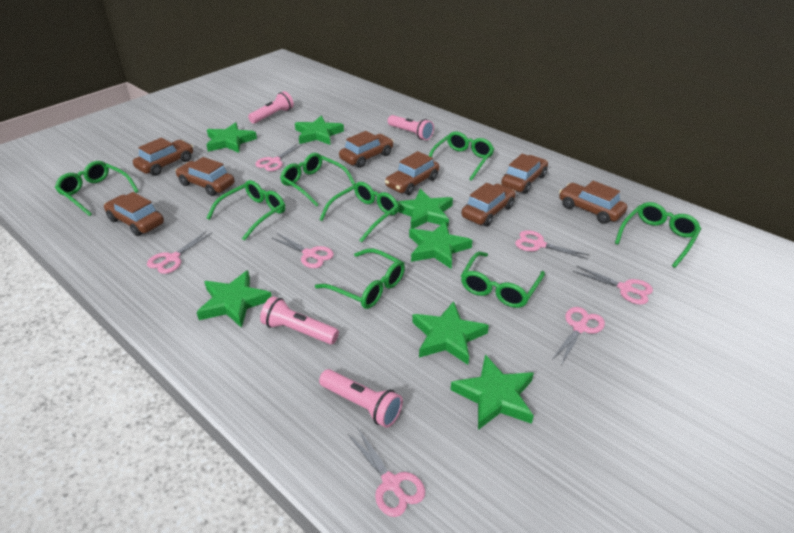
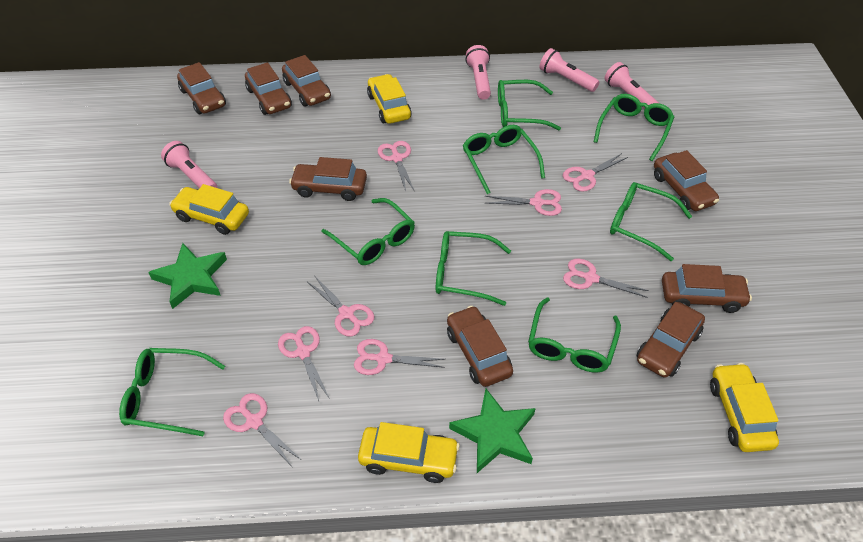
green star: 7 -> 2
pink scissors: 7 -> 8
yellow car: 0 -> 4

